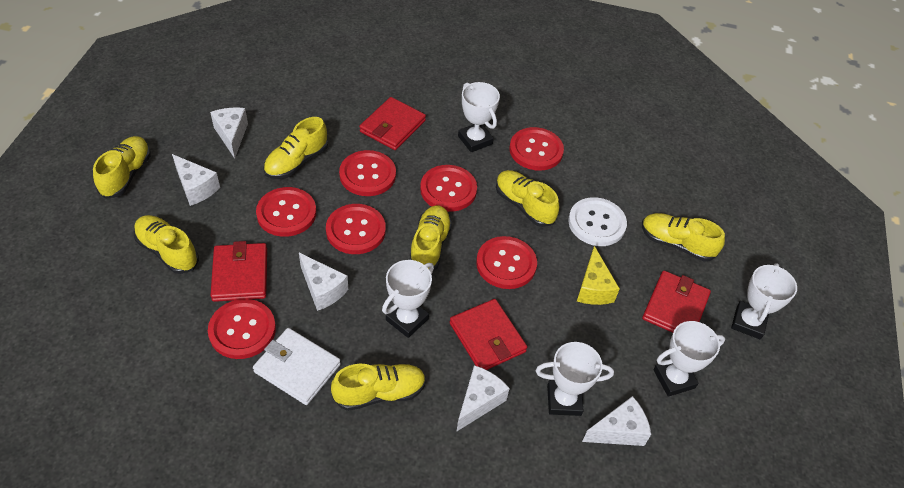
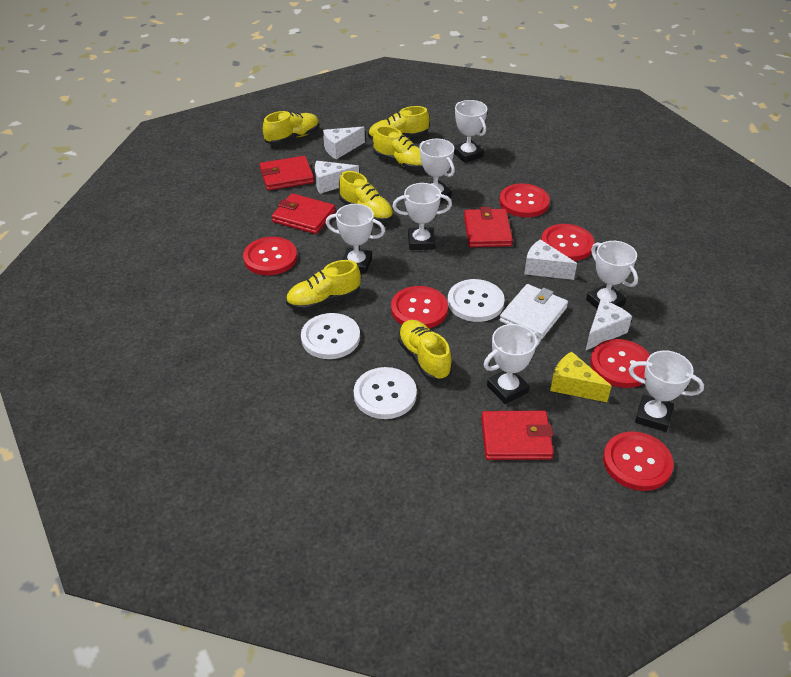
red button: 7 -> 6
white button: 1 -> 3
white cheese: 5 -> 4
white trophy: 5 -> 7
yellow shoe: 7 -> 6

